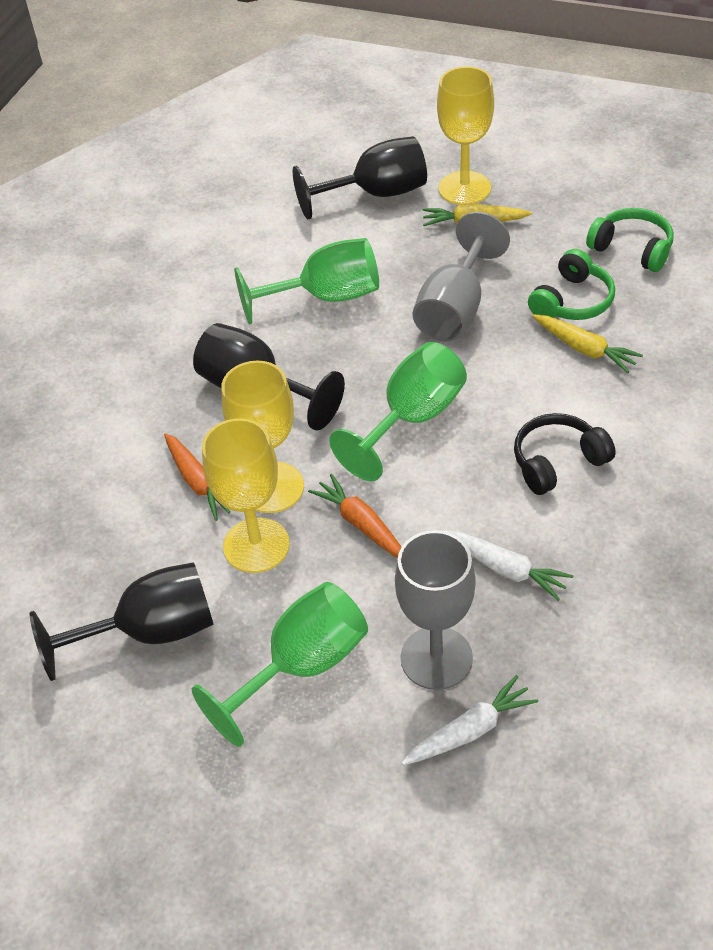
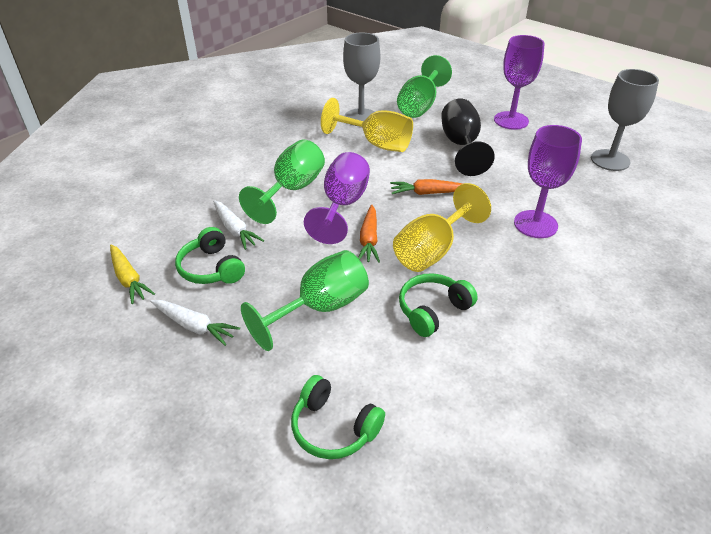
black goblet: 3 -> 1
black headphones: 1 -> 0
green headphones: 2 -> 3
purple goblet: 0 -> 3
yellow carrot: 2 -> 1
yellow goblet: 3 -> 2

